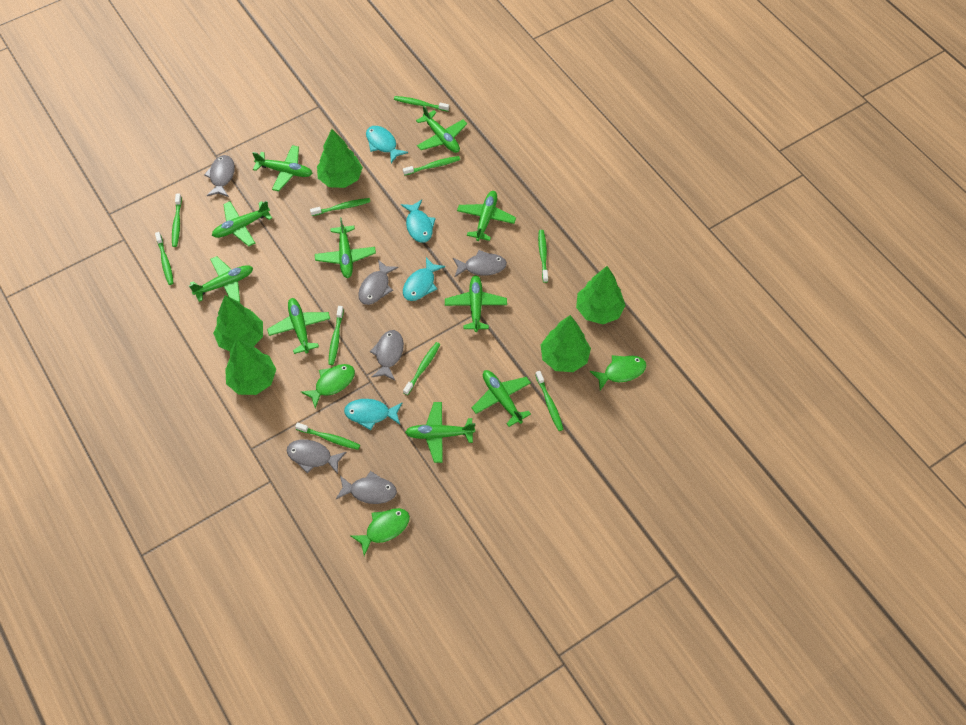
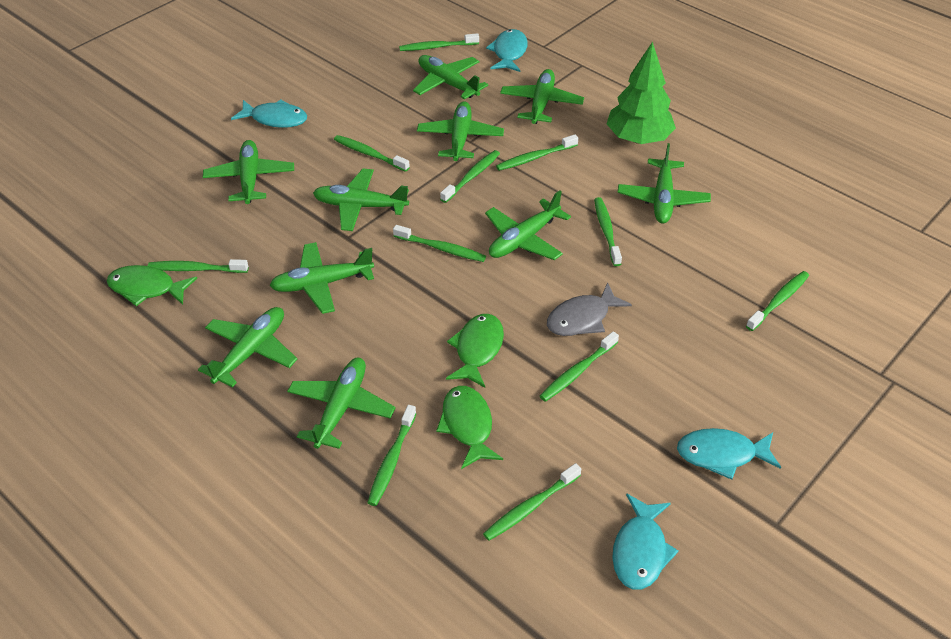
green toothbrush: 10 -> 11
green tree: 5 -> 1
grey fish: 6 -> 1

